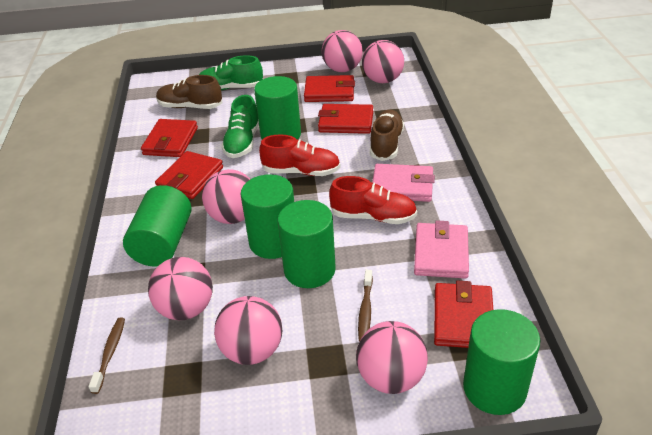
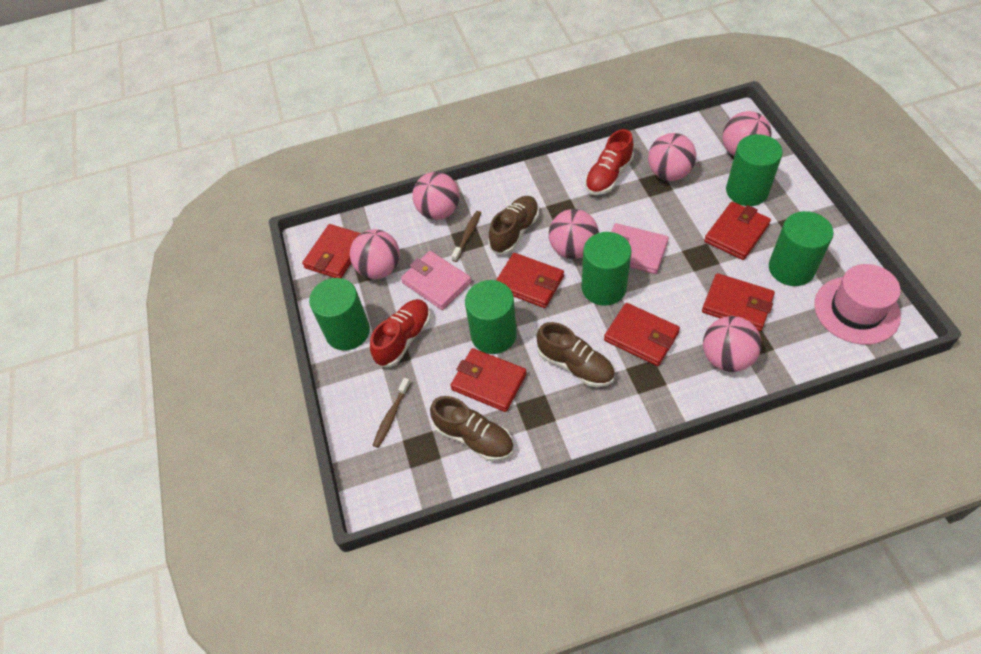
brown shoe: 2 -> 3
green shoe: 2 -> 0
pink hat: 0 -> 1
red wallet: 5 -> 6

